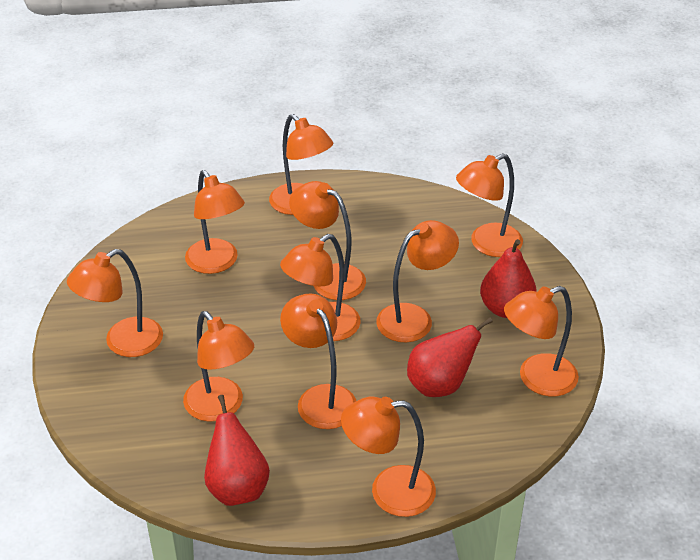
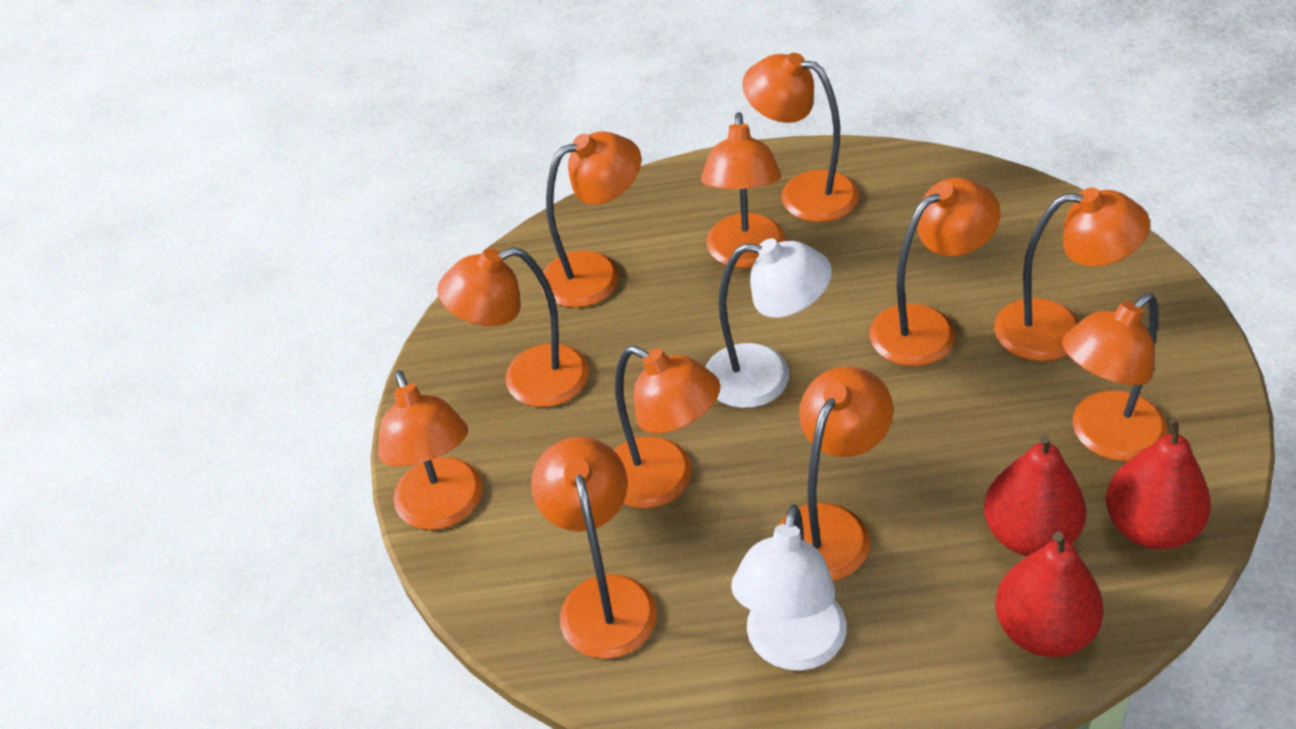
white lamp: 0 -> 2

